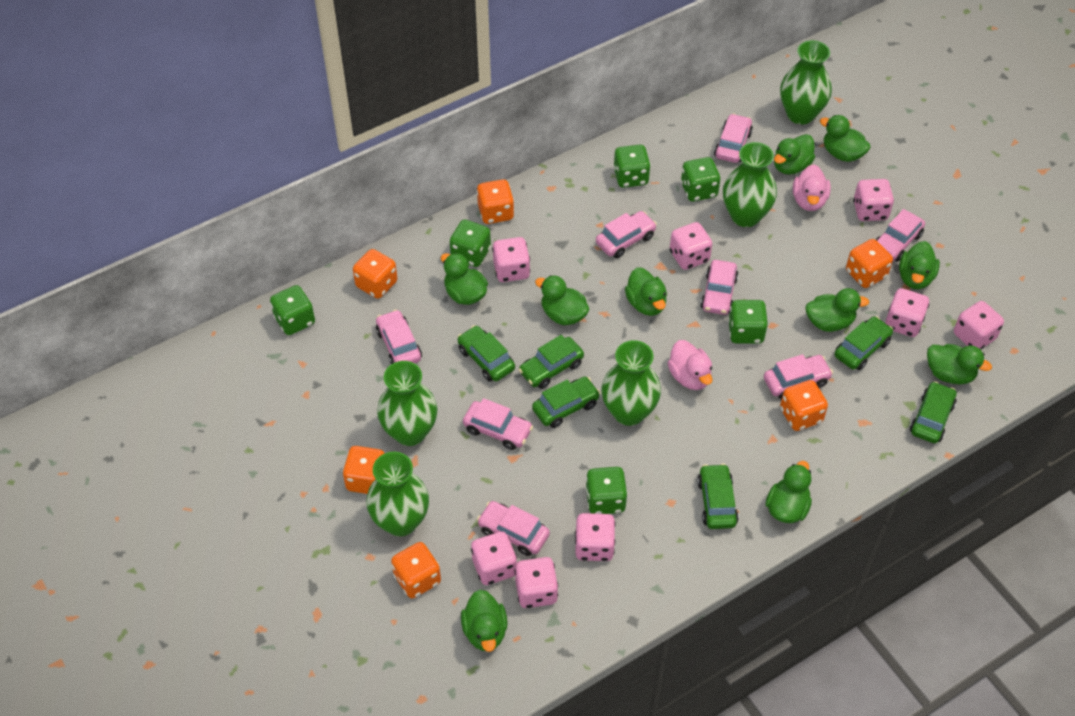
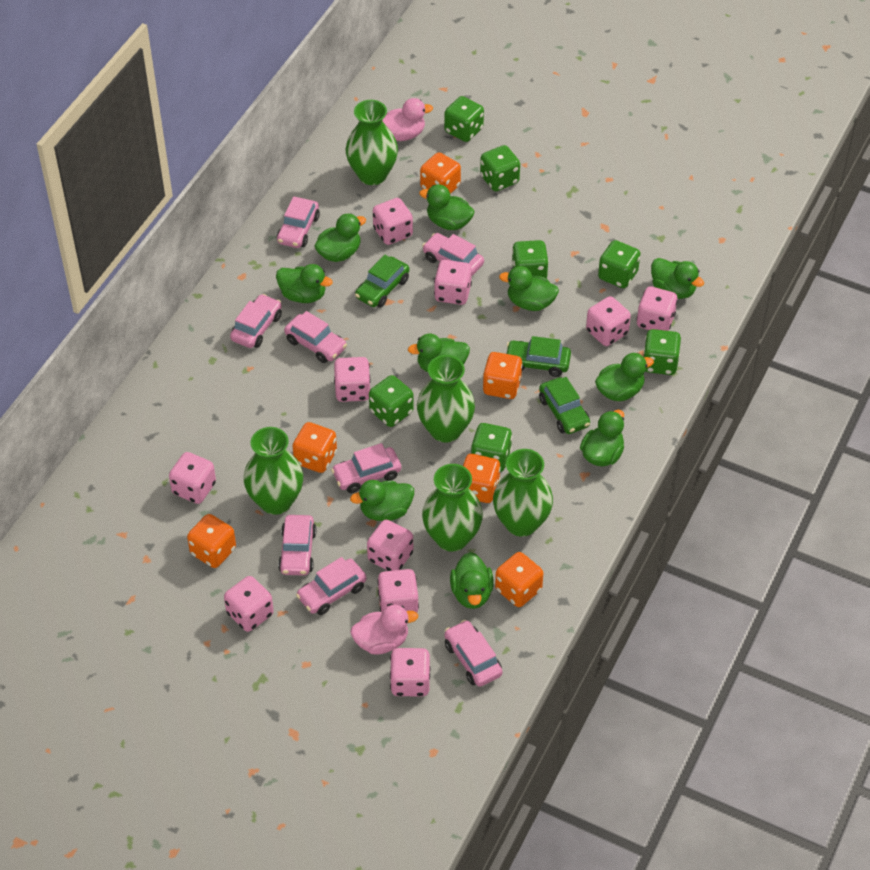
green car: 6 -> 3
green dice: 6 -> 7
pink dice: 8 -> 10

